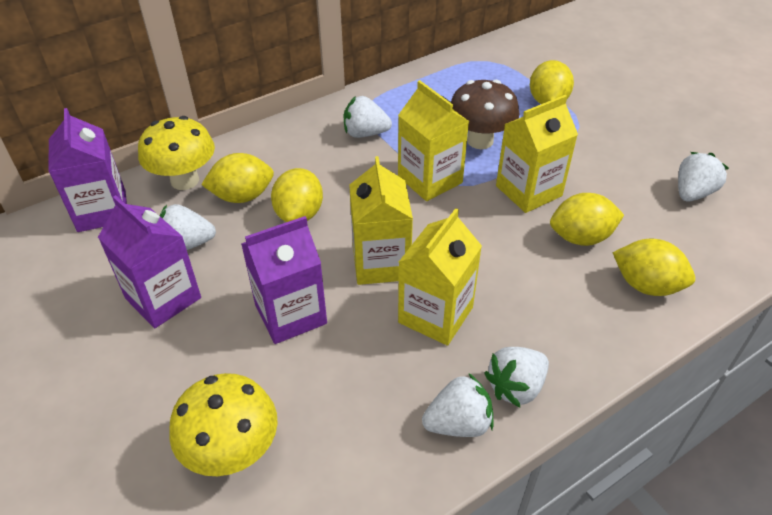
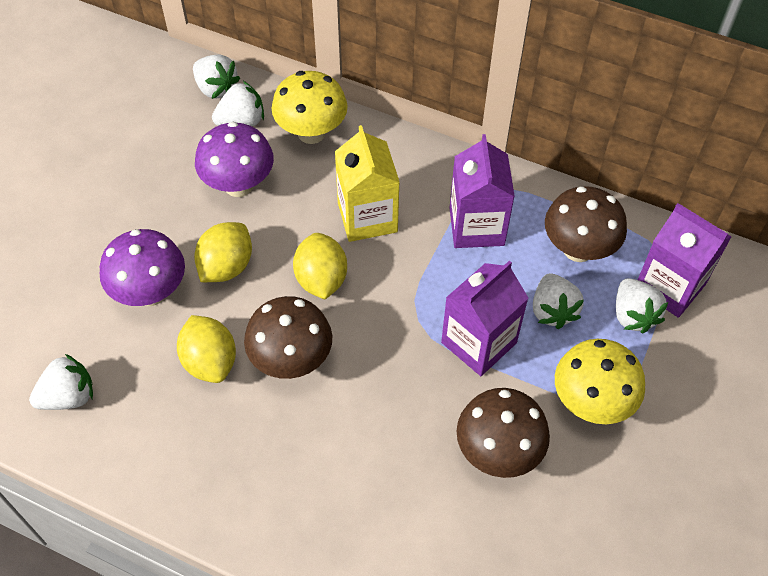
brown mushroom: 1 -> 3
purple mushroom: 0 -> 2
yellow carton: 4 -> 1
yellow lemon: 5 -> 3

